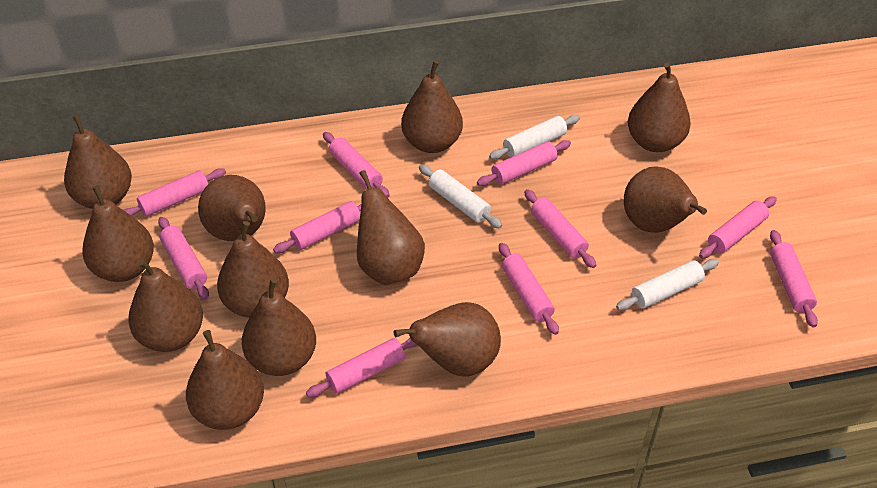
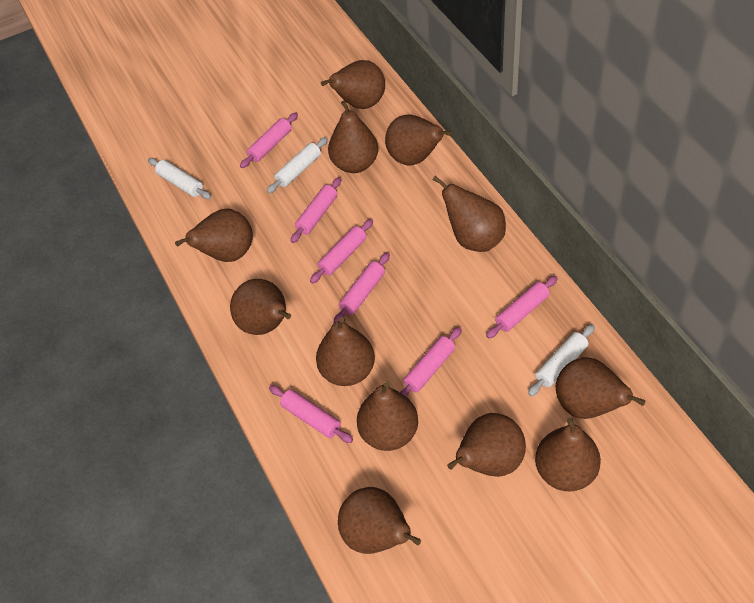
pink rolling pin: 10 -> 7

